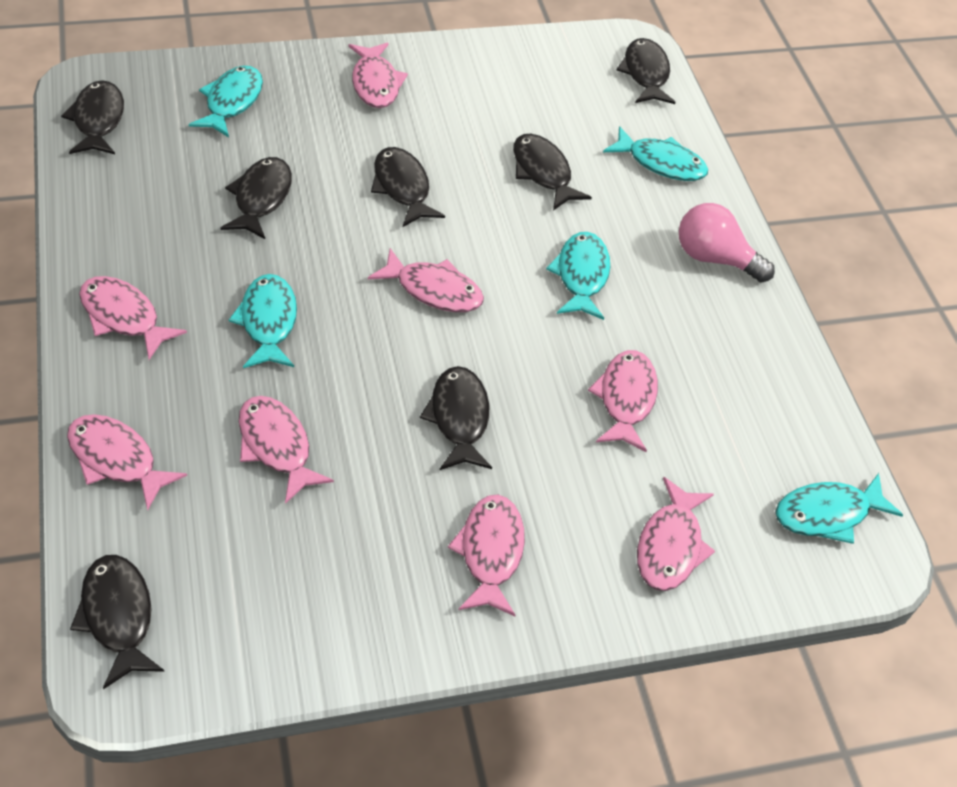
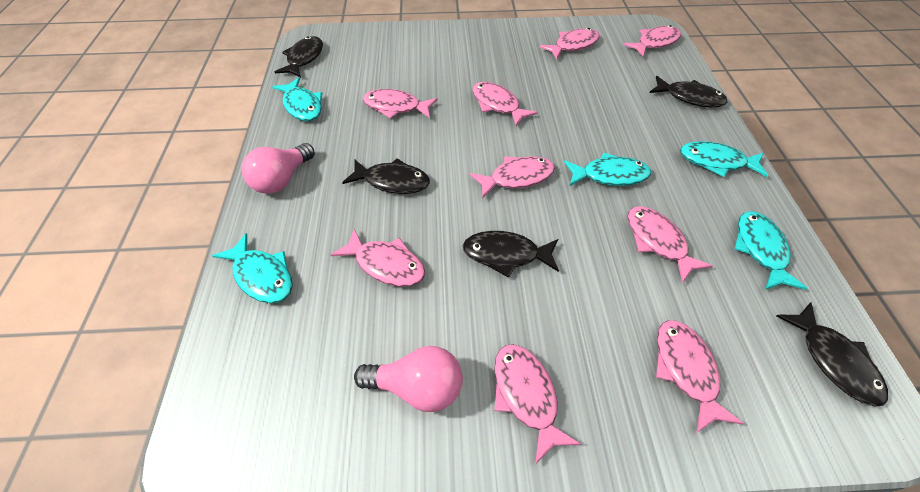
black fish: 7 -> 5
pink fish: 8 -> 9
pink light bulb: 1 -> 2

